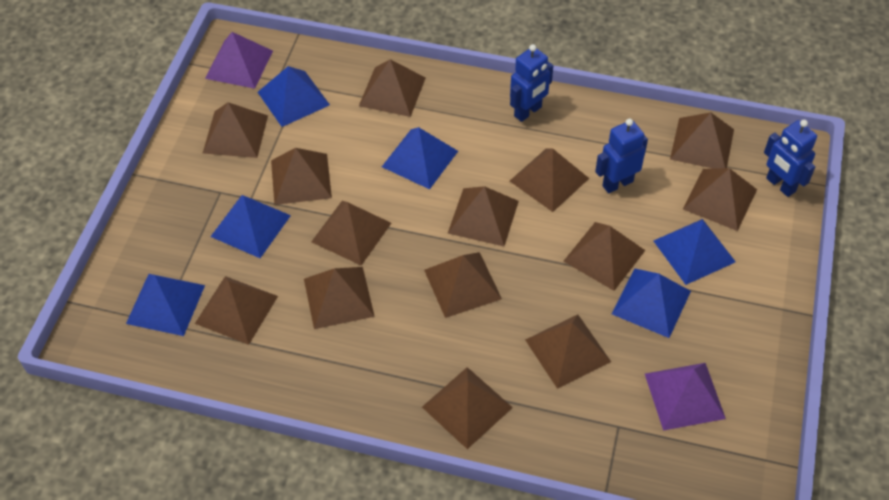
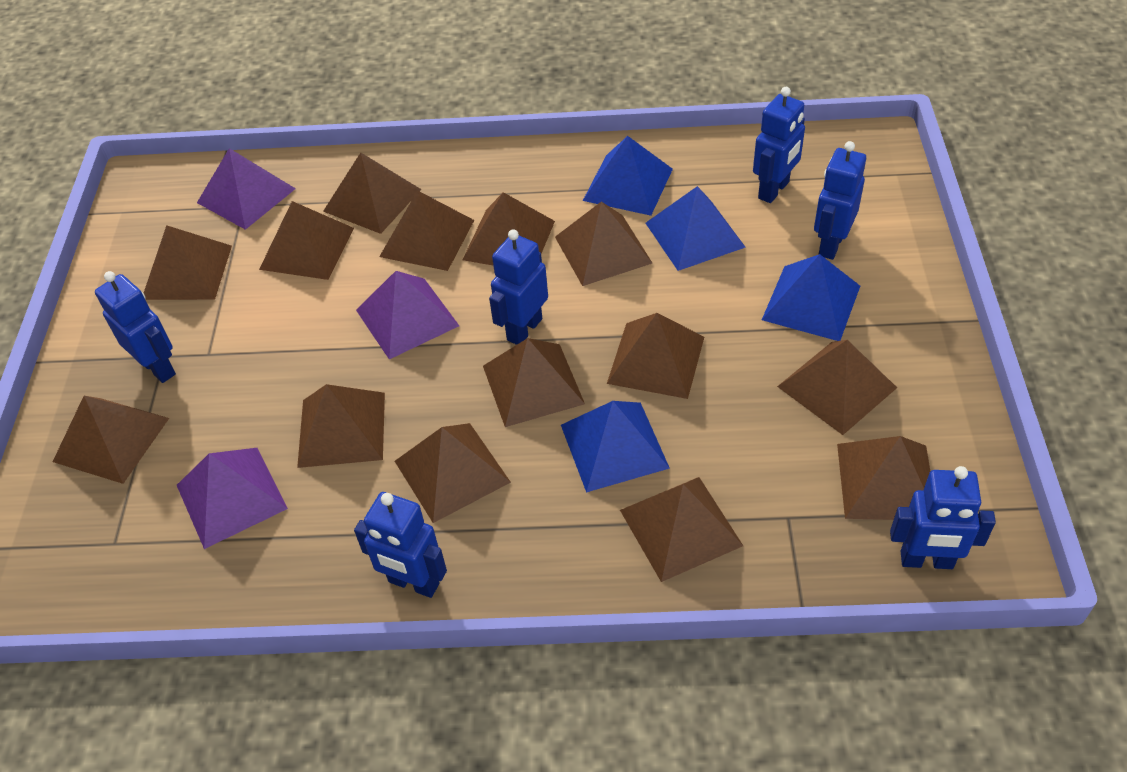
blue pyramid: 6 -> 4
blue robot: 3 -> 6
purple pyramid: 2 -> 3

